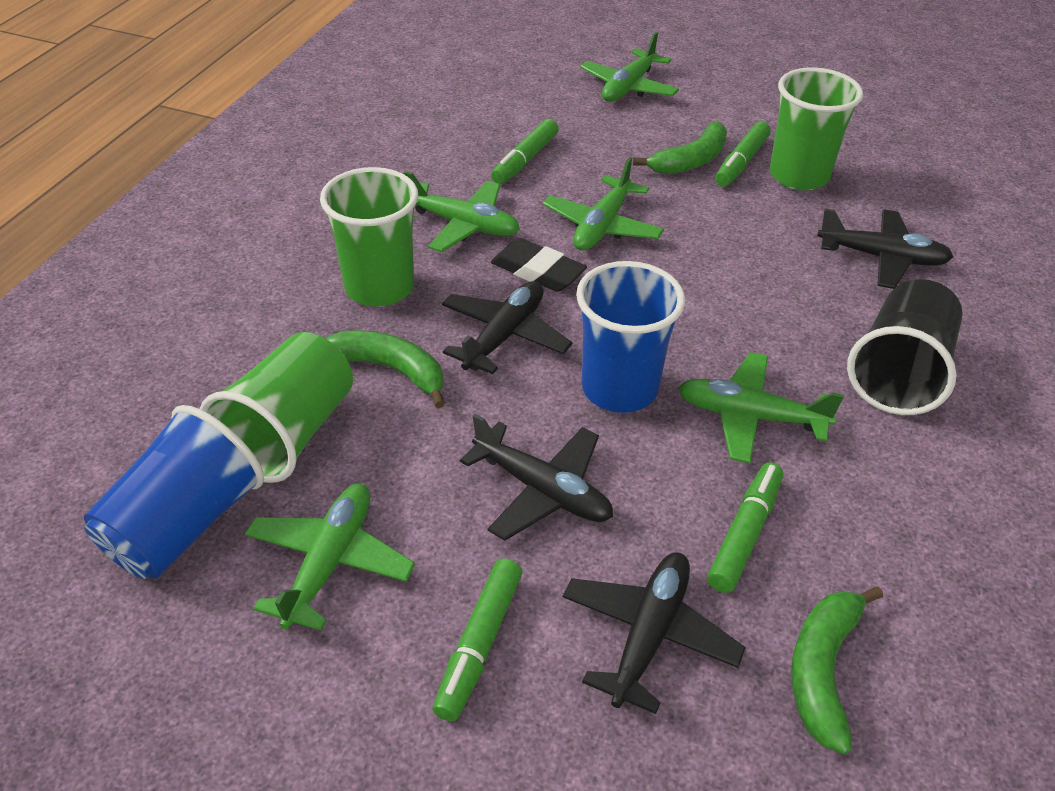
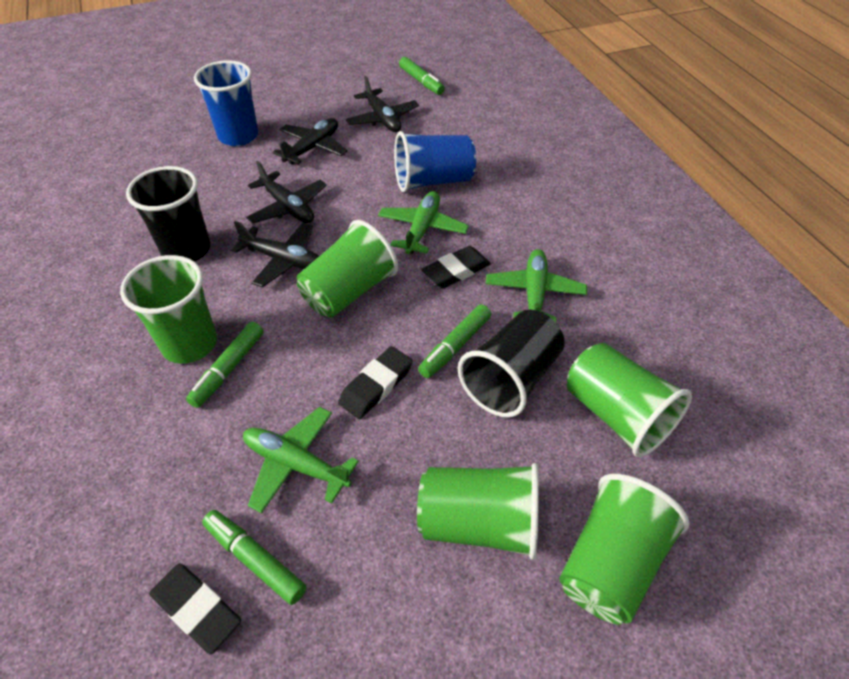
black cup: 1 -> 2
black eraser: 1 -> 3
green banana: 3 -> 0
green cup: 3 -> 5
green plane: 5 -> 3

